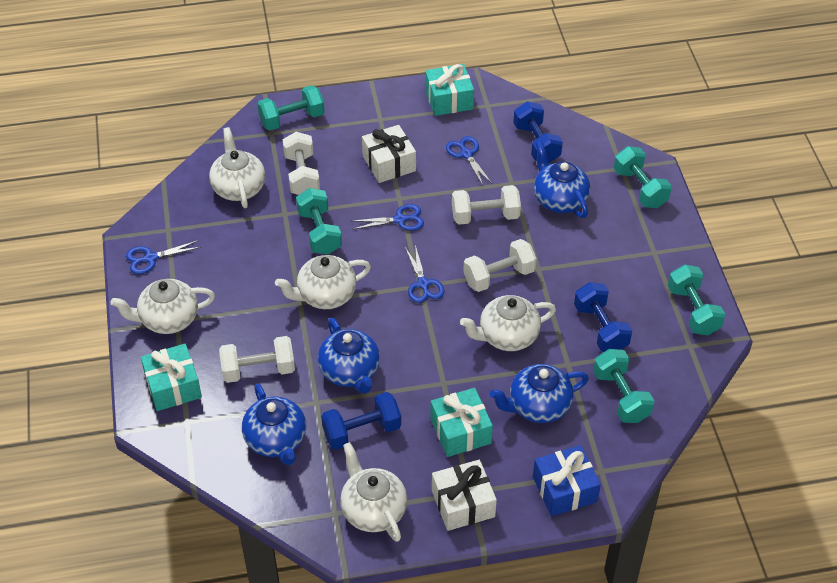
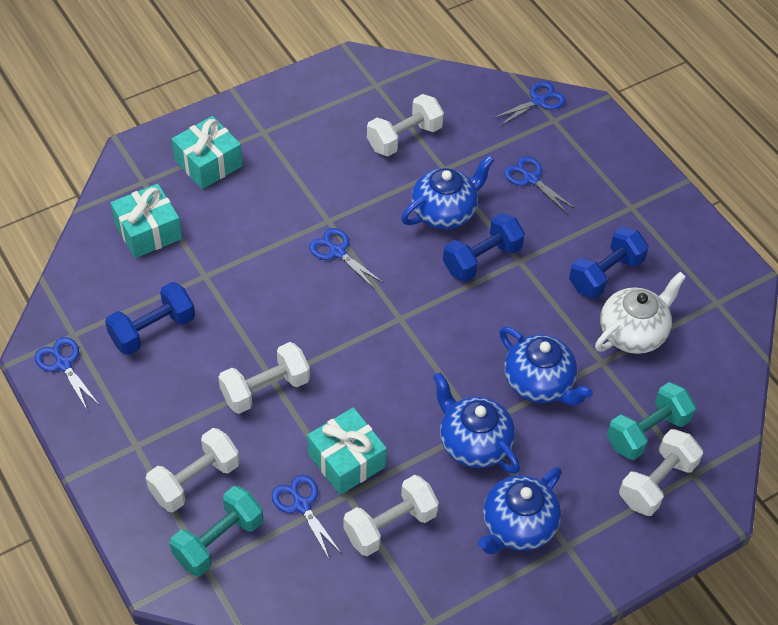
blue gift: 1 -> 0
blue scissors: 4 -> 5
turquoise dumbbell: 5 -> 2
white dumbbell: 4 -> 5
white gift: 2 -> 0
white teapot: 5 -> 1

